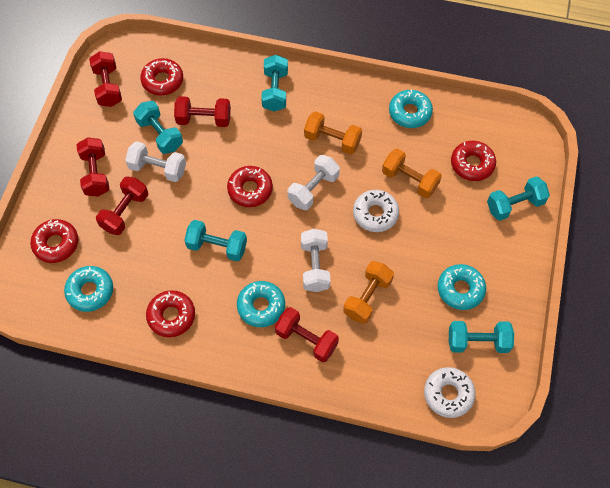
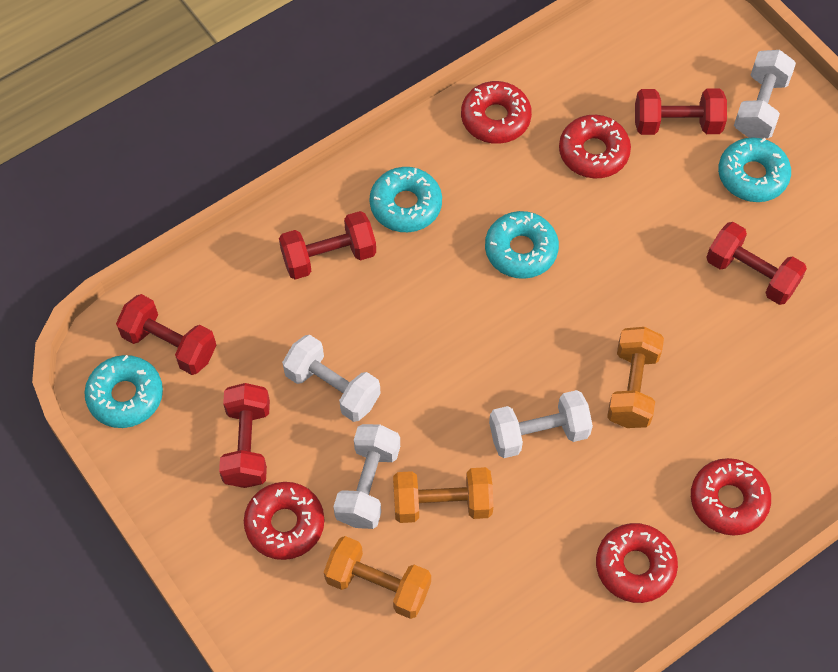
turquoise dumbbell: 5 -> 0
white donut: 2 -> 0
white dumbbell: 3 -> 4

